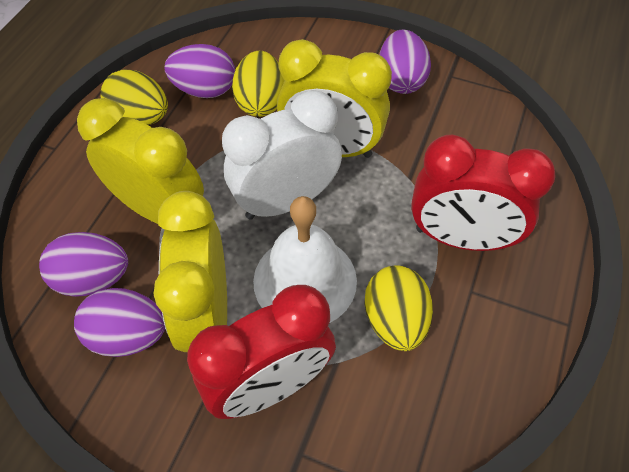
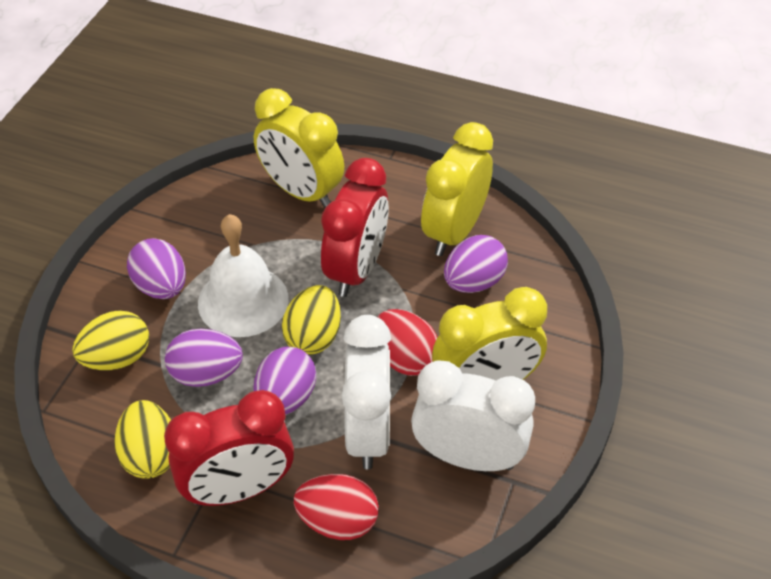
red egg: 0 -> 2
white clock: 1 -> 2

